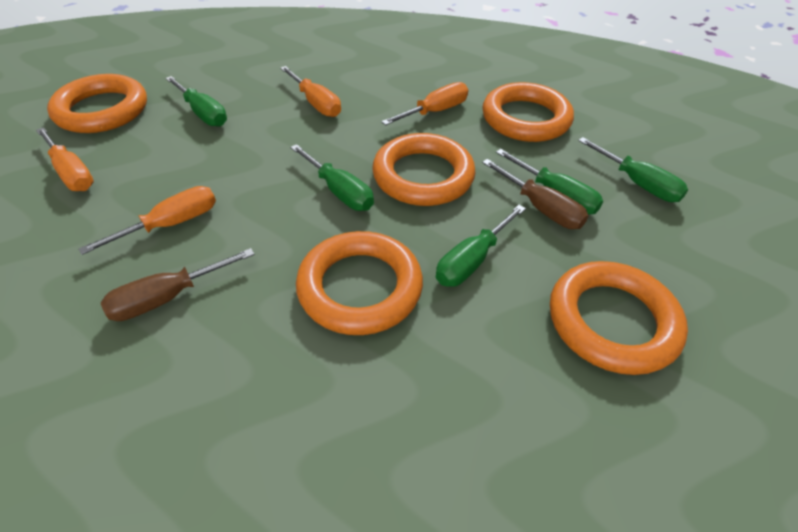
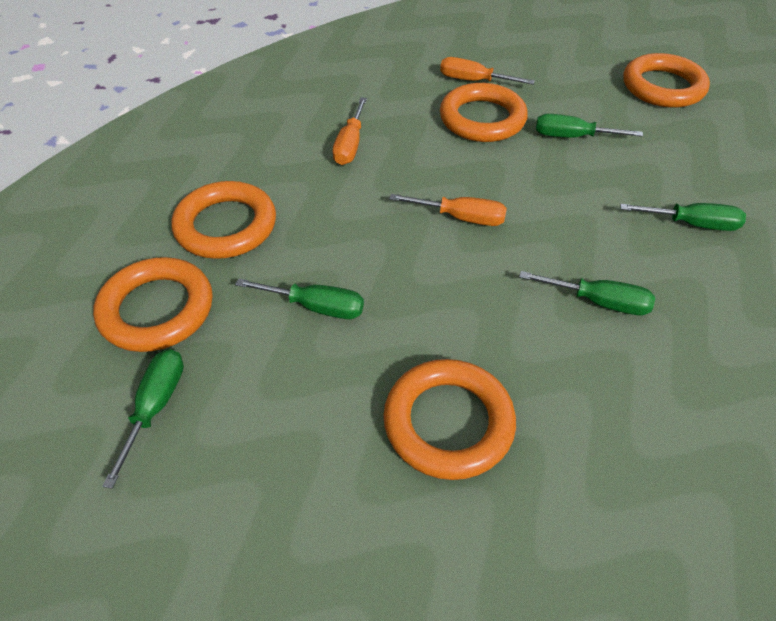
brown screwdriver: 2 -> 0
orange screwdriver: 4 -> 3

